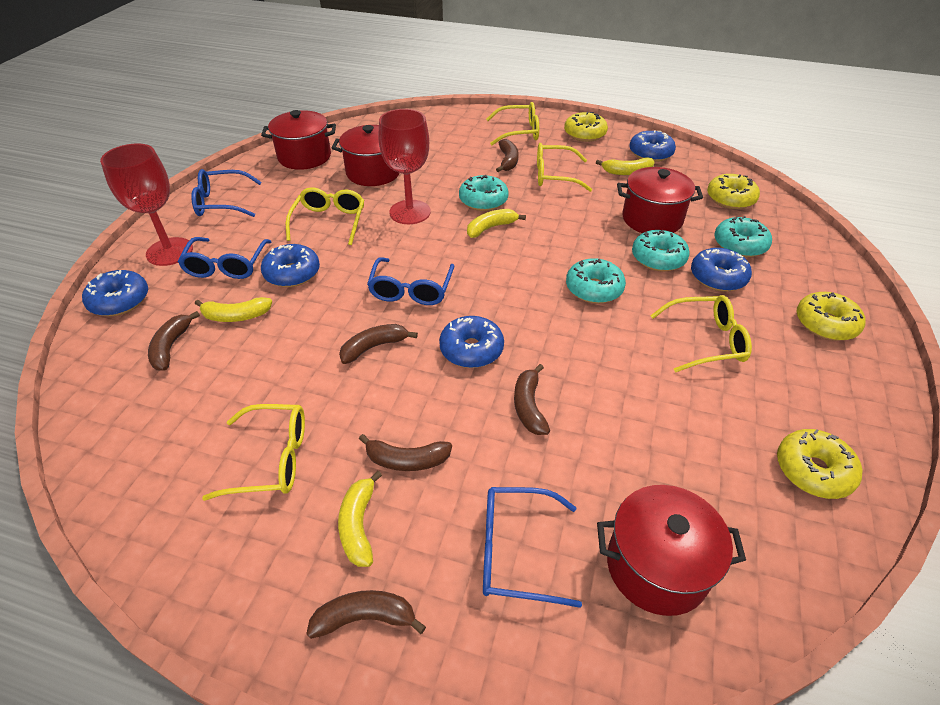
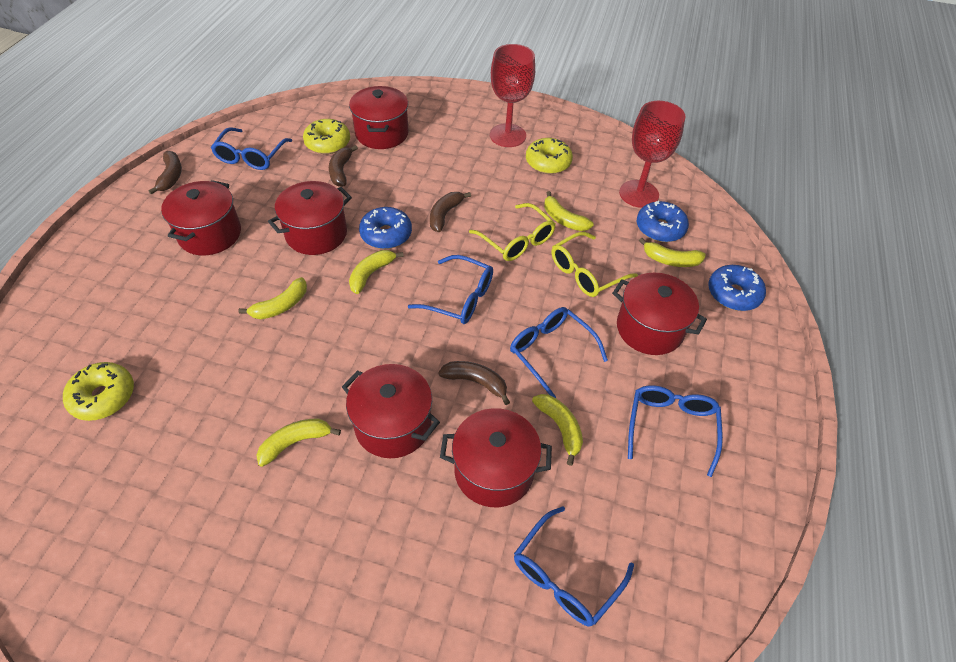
blue donut: 5 -> 3
blue glasses: 4 -> 5
brown banana: 6 -> 4
red pot: 4 -> 6
turquoise donut: 4 -> 0
yellow banana: 4 -> 6
yellow donut: 4 -> 3
yellow glasses: 5 -> 2

